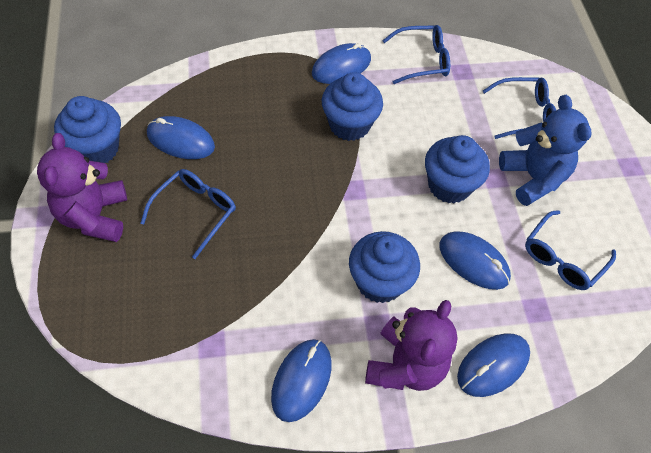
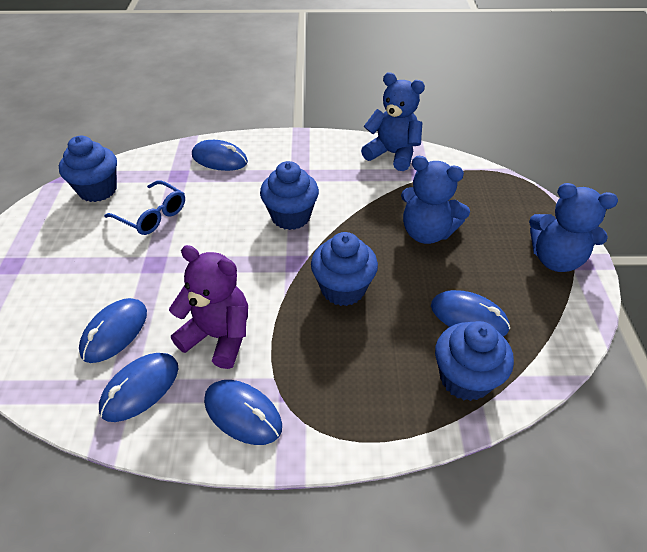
blue glasses: 4 -> 1
blue teddy bear: 1 -> 3
purple teddy bear: 2 -> 1

